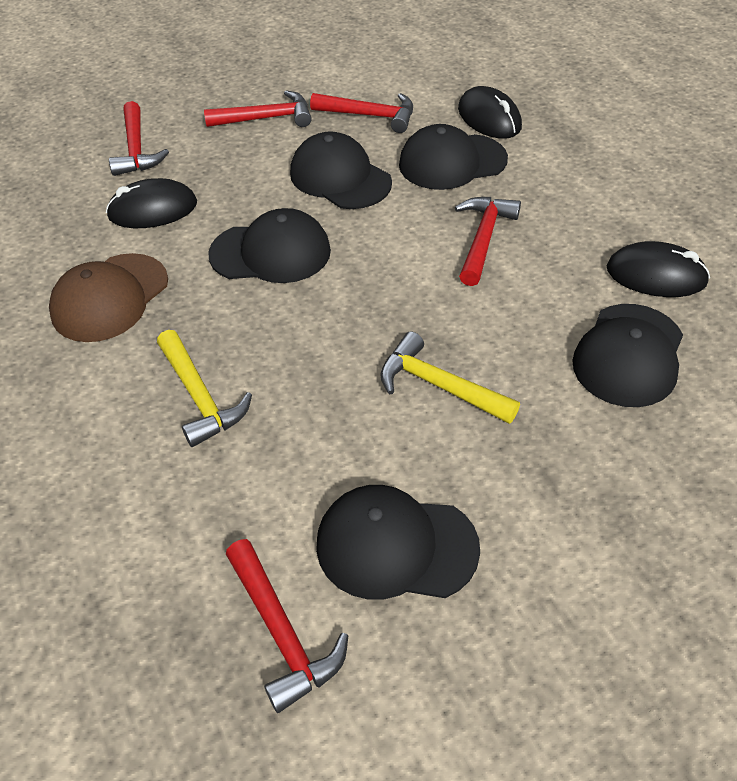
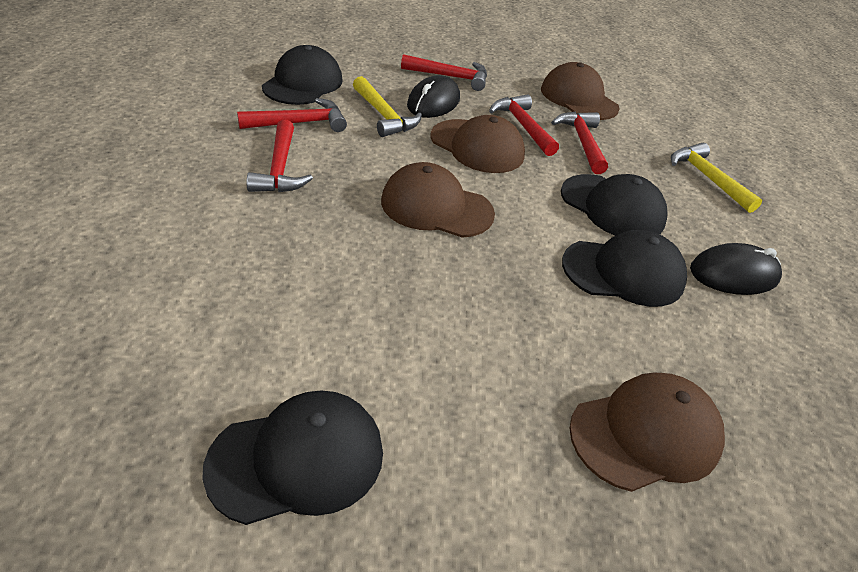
black cap: 5 -> 4
black mouse: 3 -> 2
brown cap: 1 -> 4

